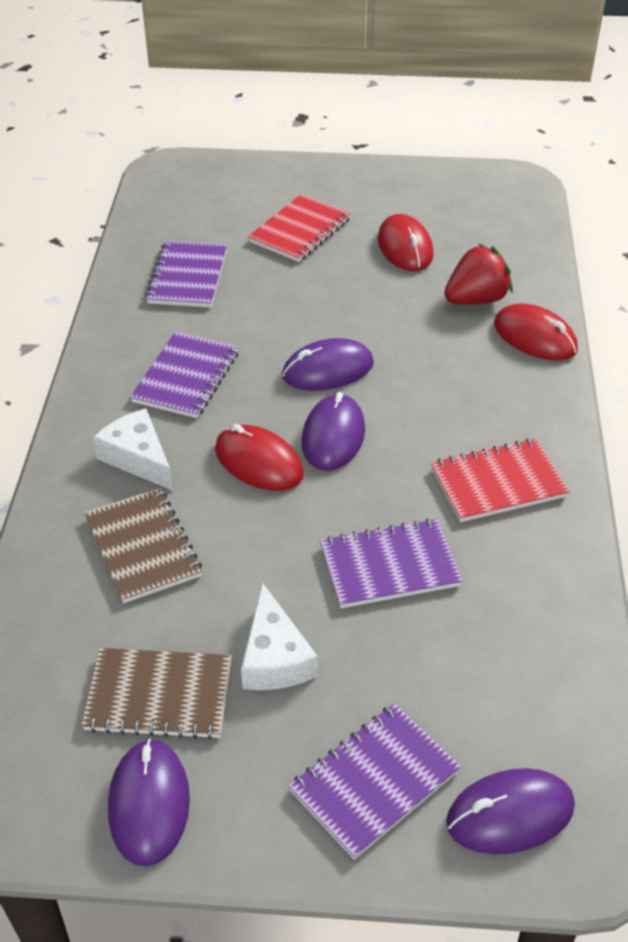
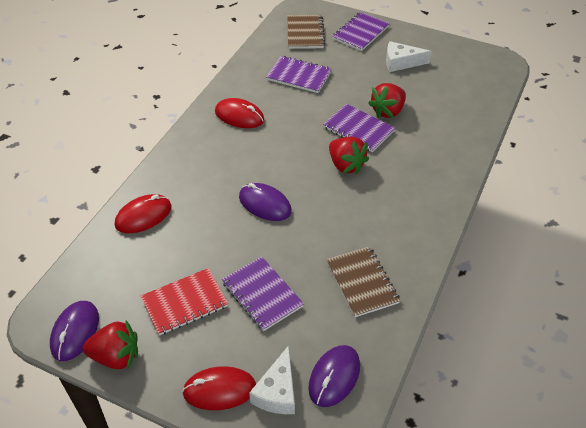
purple mouse: 4 -> 3
red notebook: 2 -> 1
red strawberry: 1 -> 3

